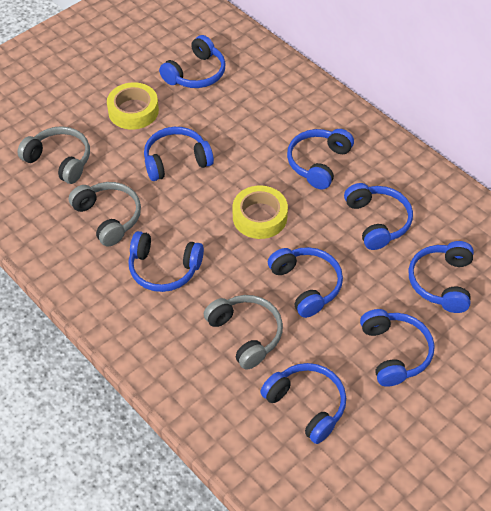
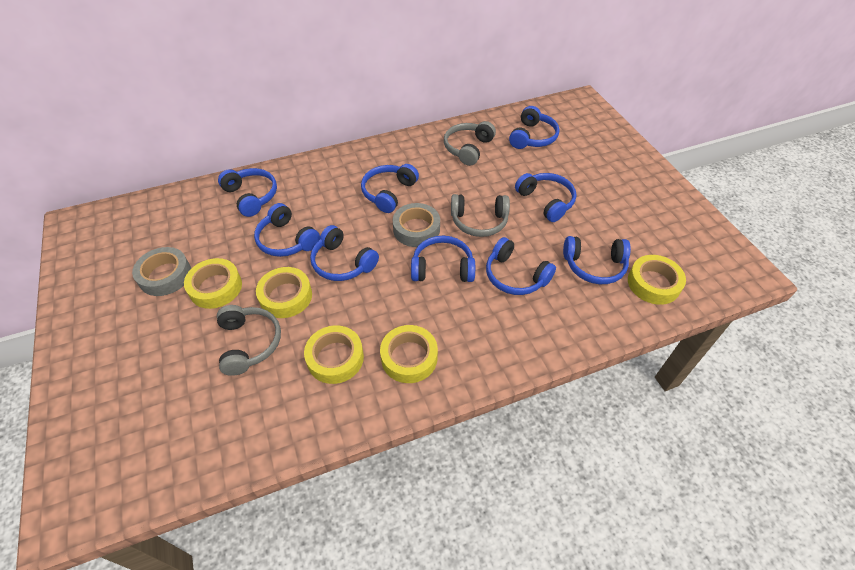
grey tape: 0 -> 2
yellow tape: 2 -> 5

